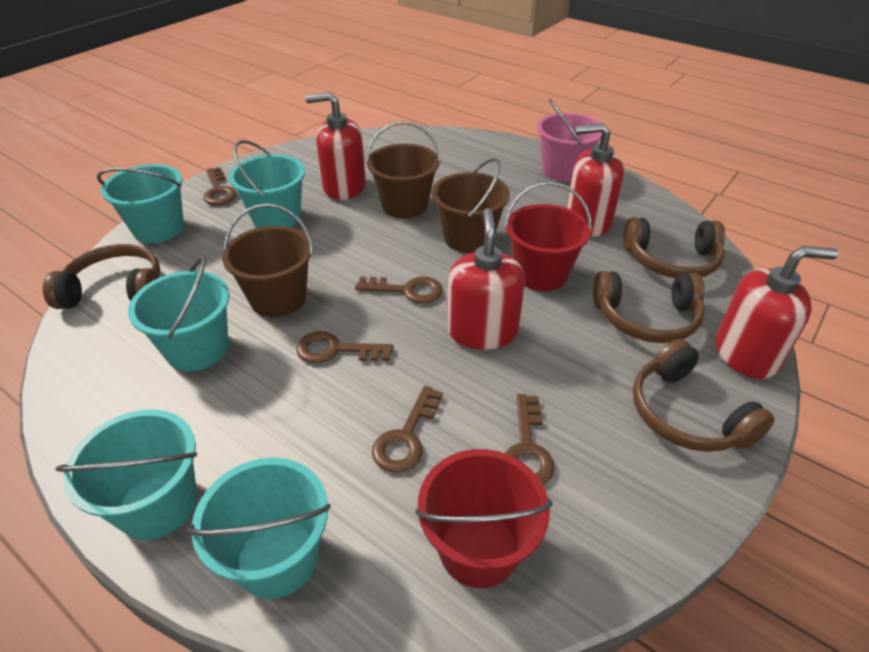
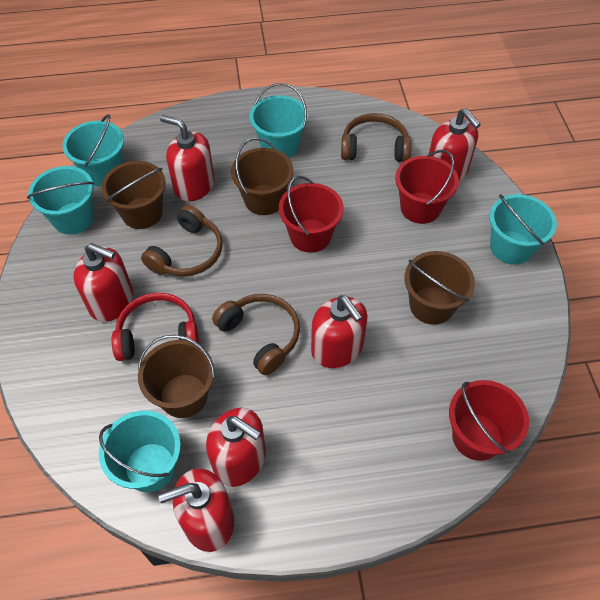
brown bucket: 3 -> 4
brown headphones: 4 -> 3
brown key: 5 -> 0
pink bucket: 1 -> 0
red bucket: 2 -> 3
red headphones: 0 -> 1
red soap dispenser: 4 -> 6

